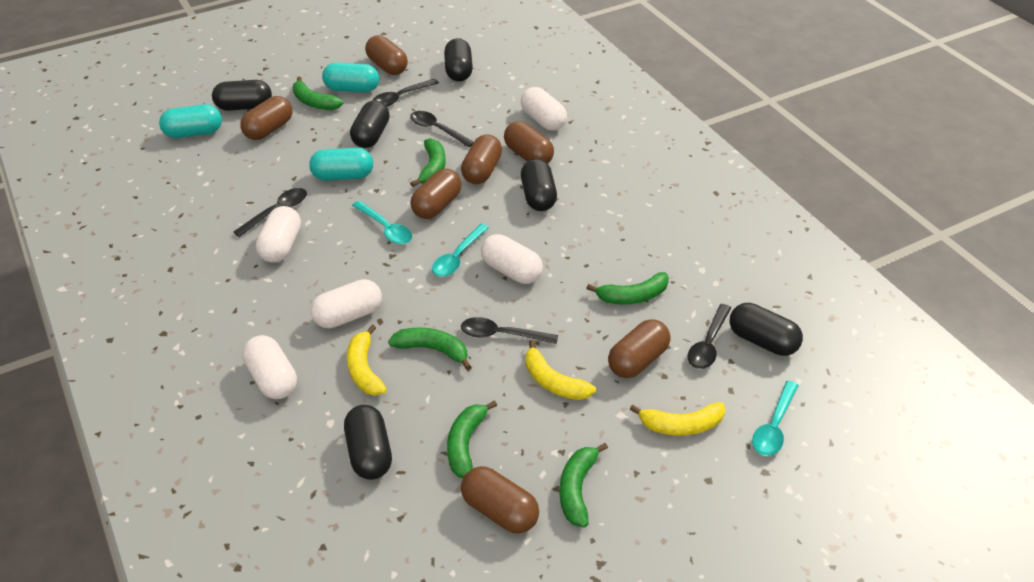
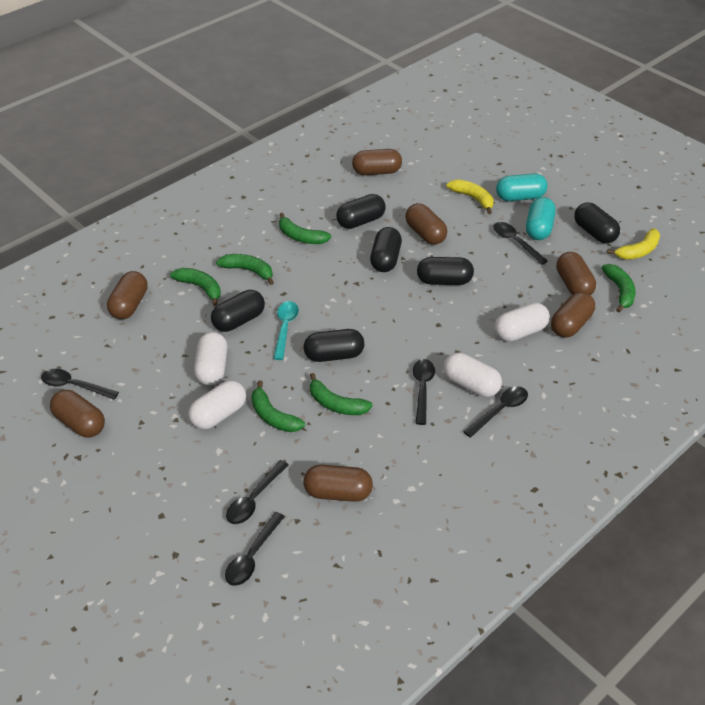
black spoon: 5 -> 6
turquoise capsule: 3 -> 2
turquoise spoon: 3 -> 1
white capsule: 5 -> 4
yellow banana: 3 -> 2

